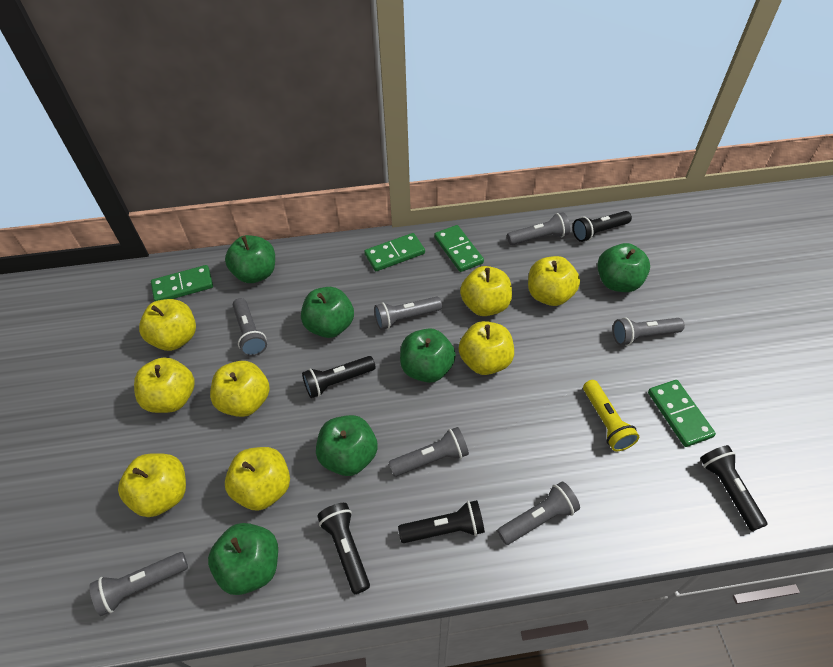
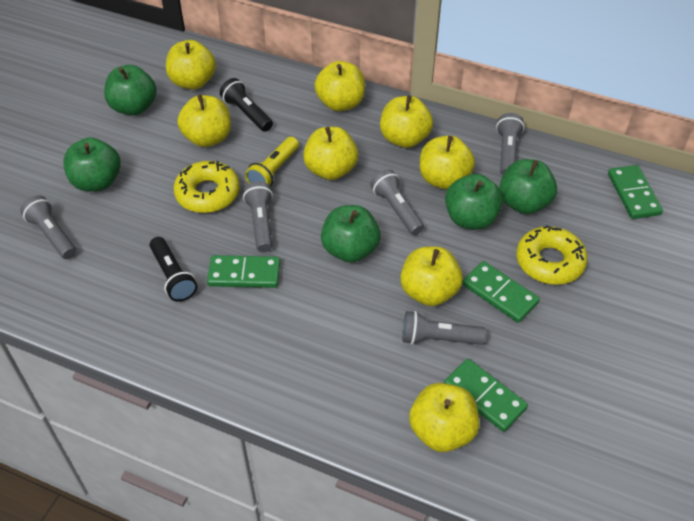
black flashlight: 5 -> 2
green apple: 6 -> 5
grey flashlight: 7 -> 5
yellow donut: 0 -> 2

